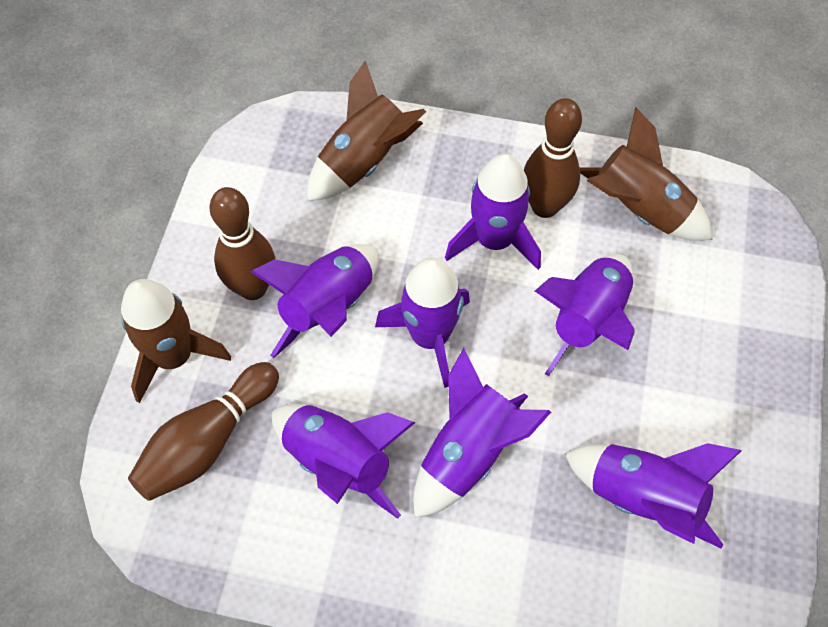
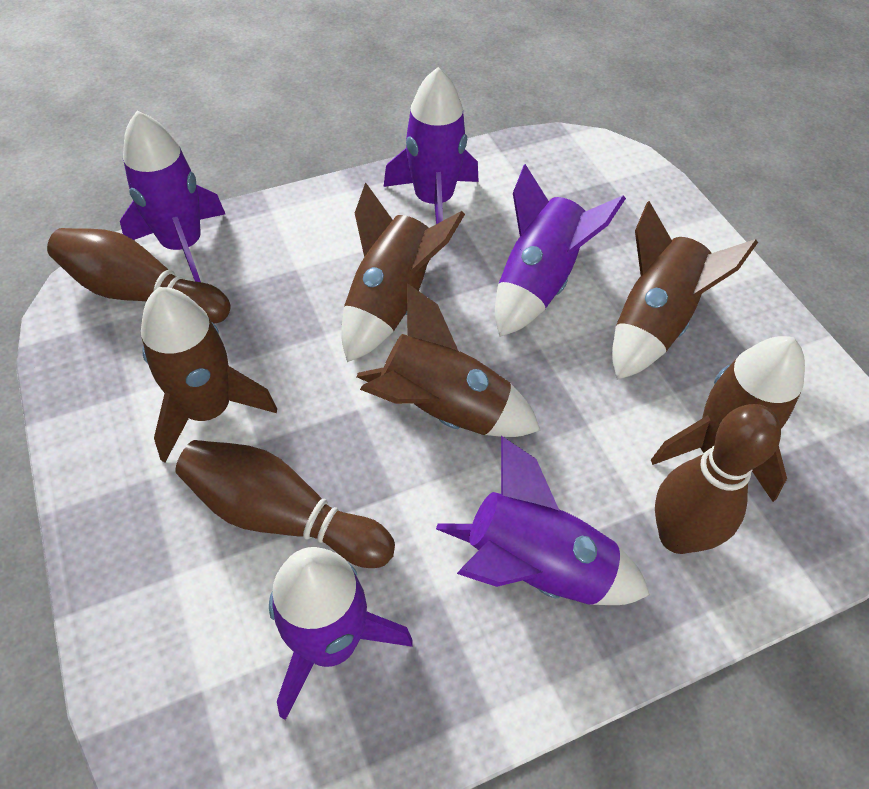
brown rocket: 3 -> 5
purple rocket: 7 -> 5

